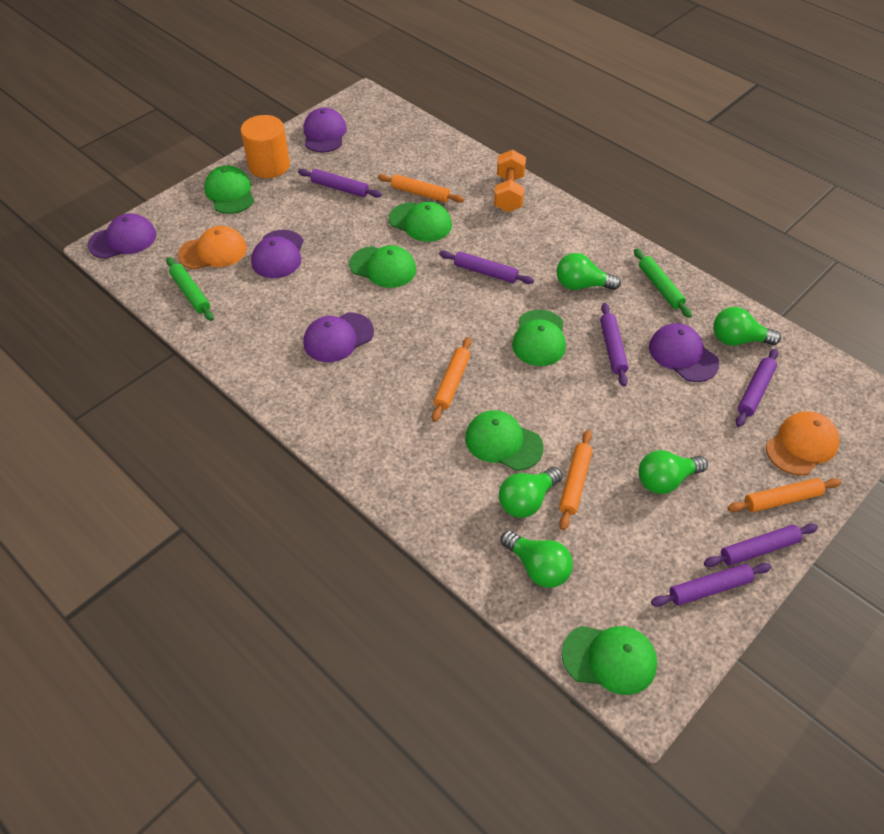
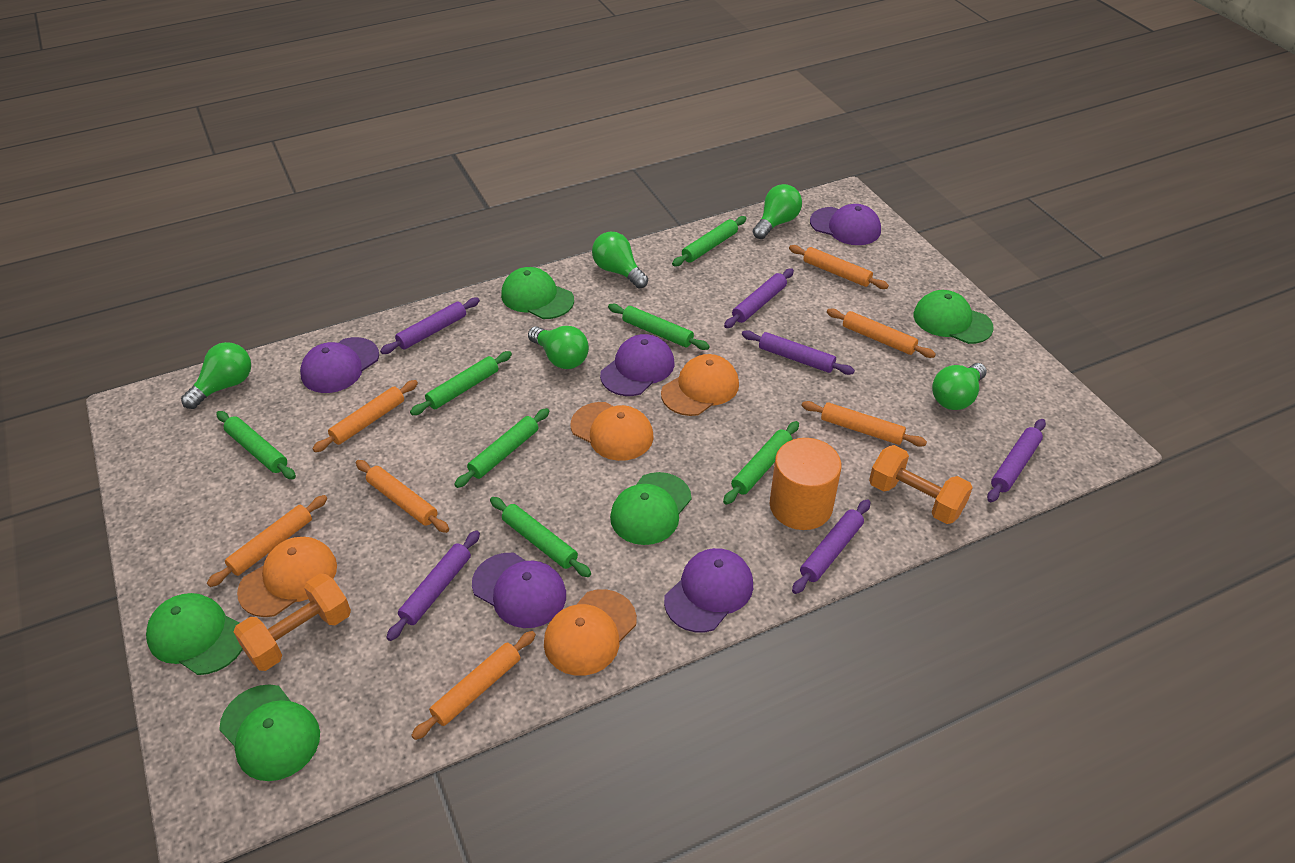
green cap: 6 -> 5
green rolling pin: 2 -> 7
orange cap: 2 -> 4
orange dumbbell: 1 -> 2
orange rolling pin: 4 -> 7

